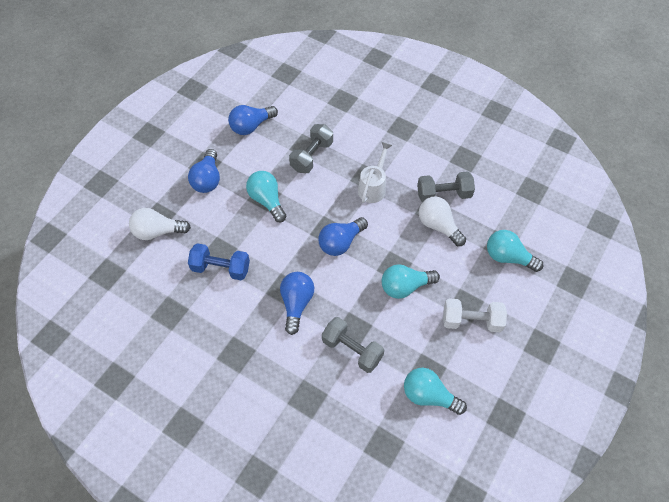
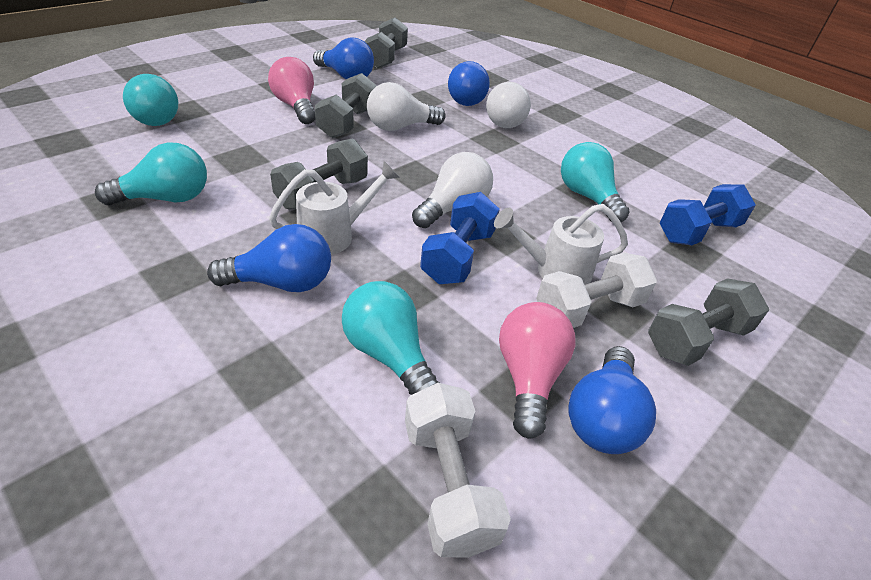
blue dumbbell: 1 -> 2
grey dumbbell: 3 -> 4
pink light bulb: 0 -> 2
white dumbbell: 1 -> 2
white light bulb: 2 -> 3
white watering can: 1 -> 2

